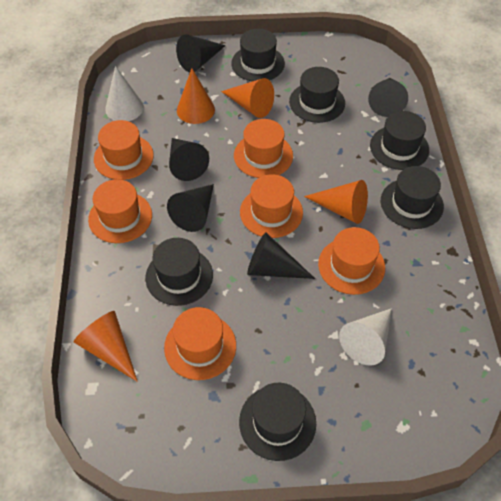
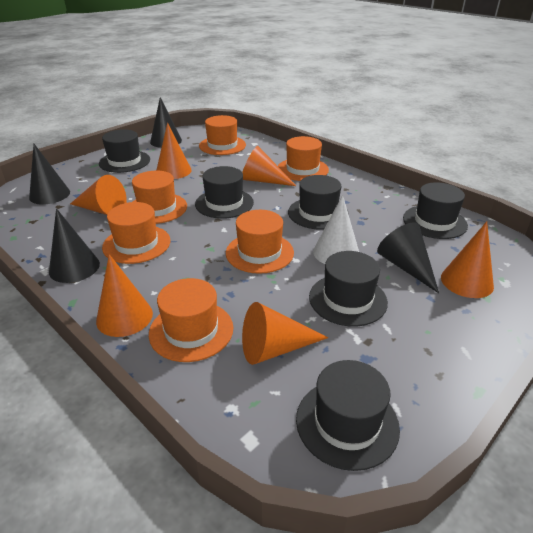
black cone: 5 -> 4
orange cone: 4 -> 6
white cone: 2 -> 1

